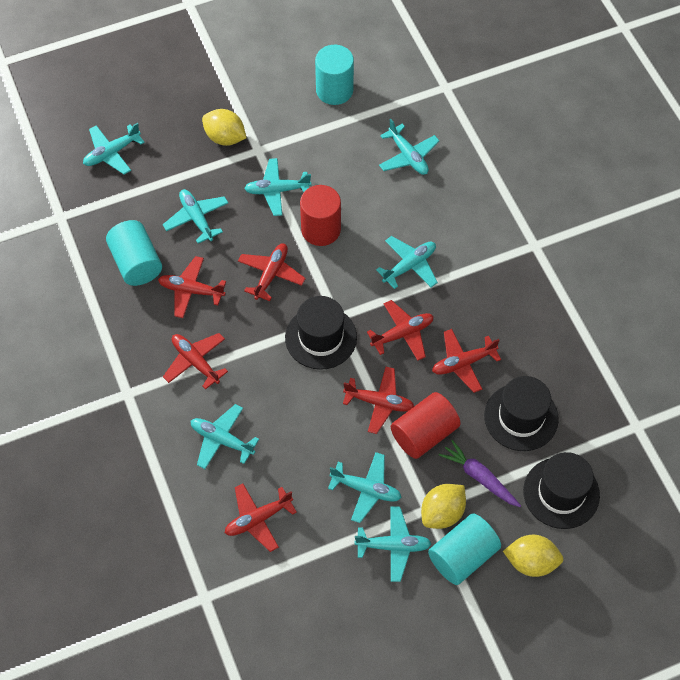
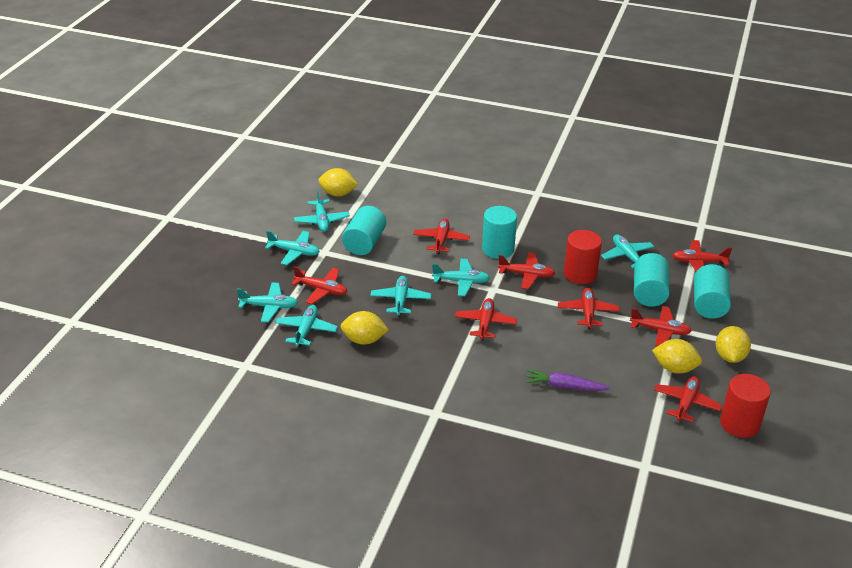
black hat: 3 -> 0
red plane: 7 -> 8
turquoise cylinder: 3 -> 4
turquoise plane: 8 -> 7
yellow lemon: 3 -> 4

